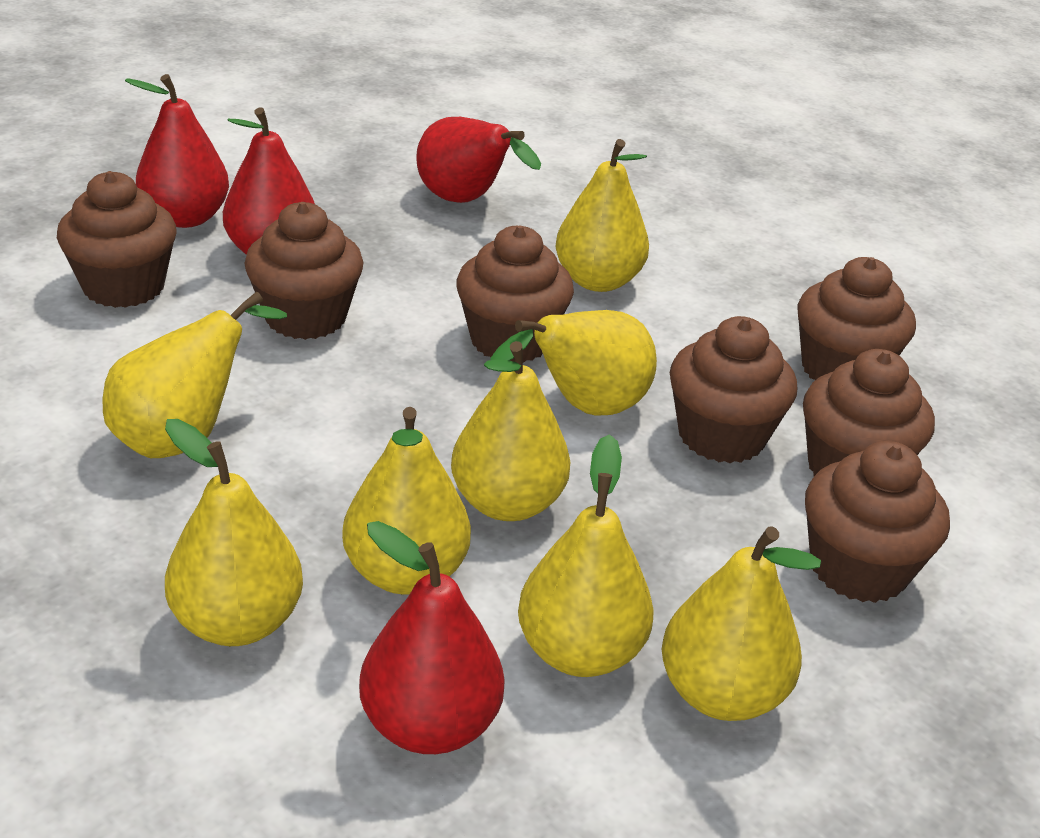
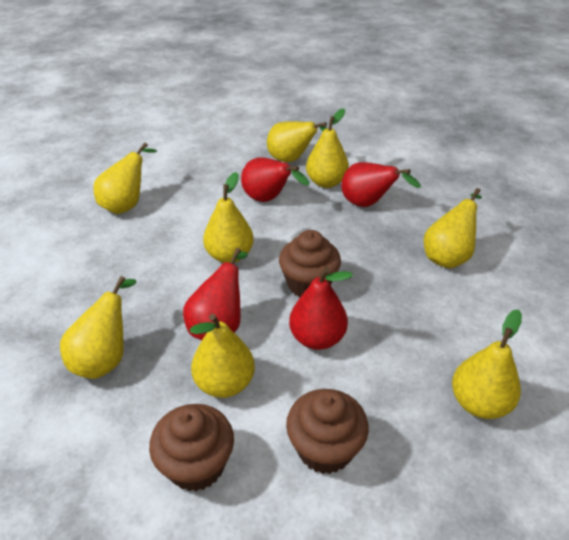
brown cupcake: 7 -> 3

